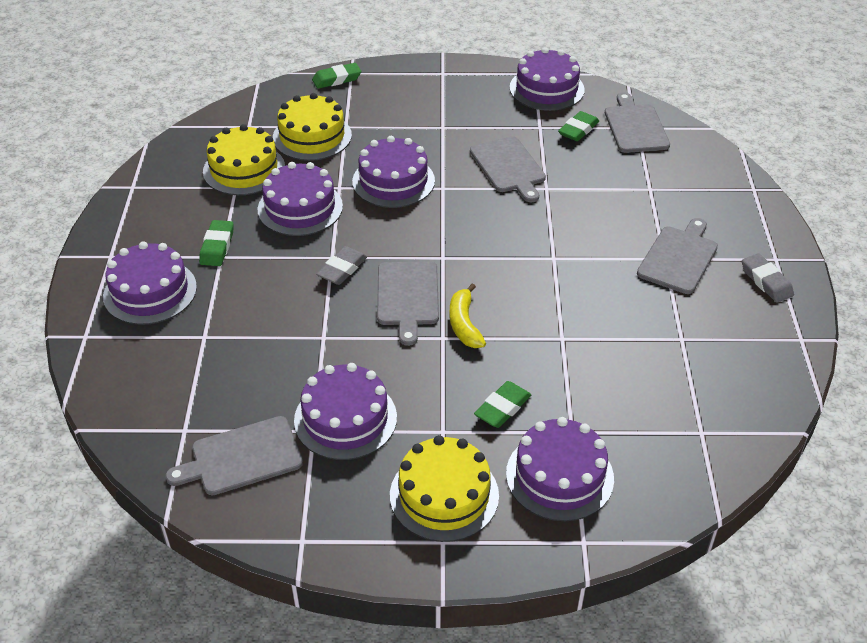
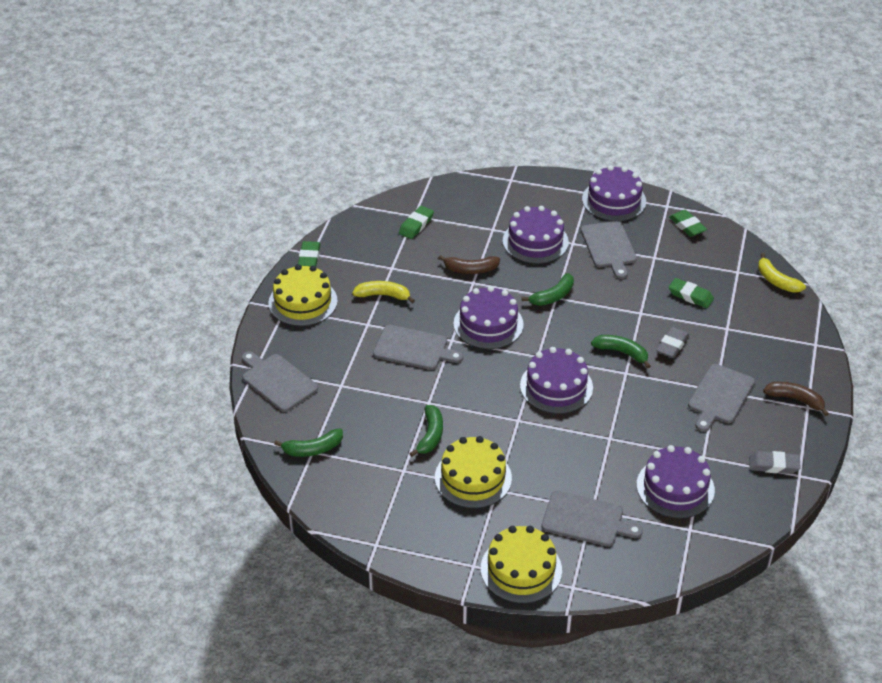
brown banana: 0 -> 2
green banana: 0 -> 4
purple cake: 6 -> 5
yellow banana: 1 -> 2

